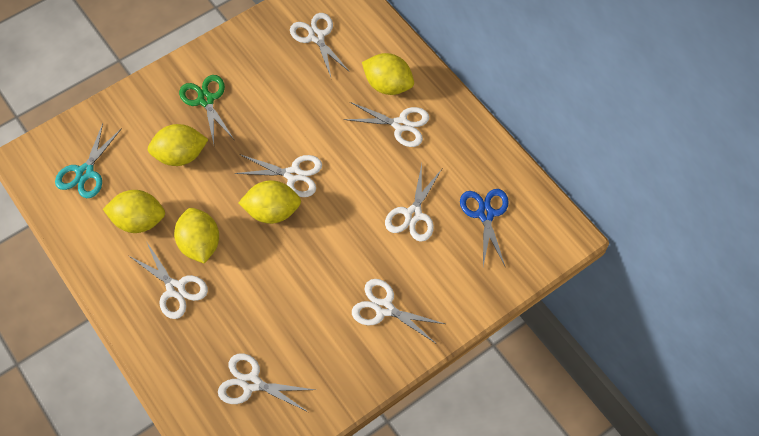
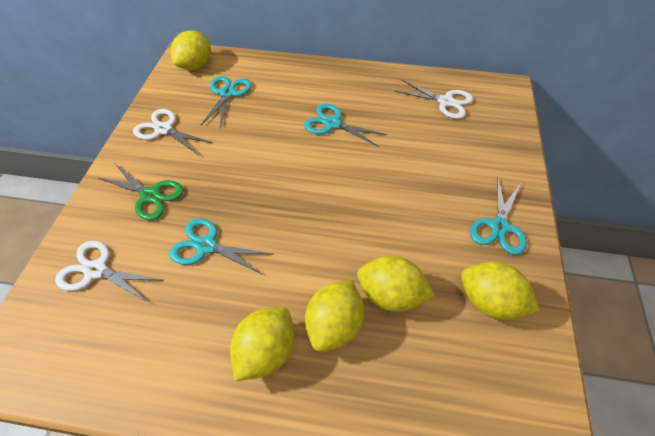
blue scissors: 1 -> 0
turquoise scissors: 1 -> 4
white scissors: 7 -> 3

